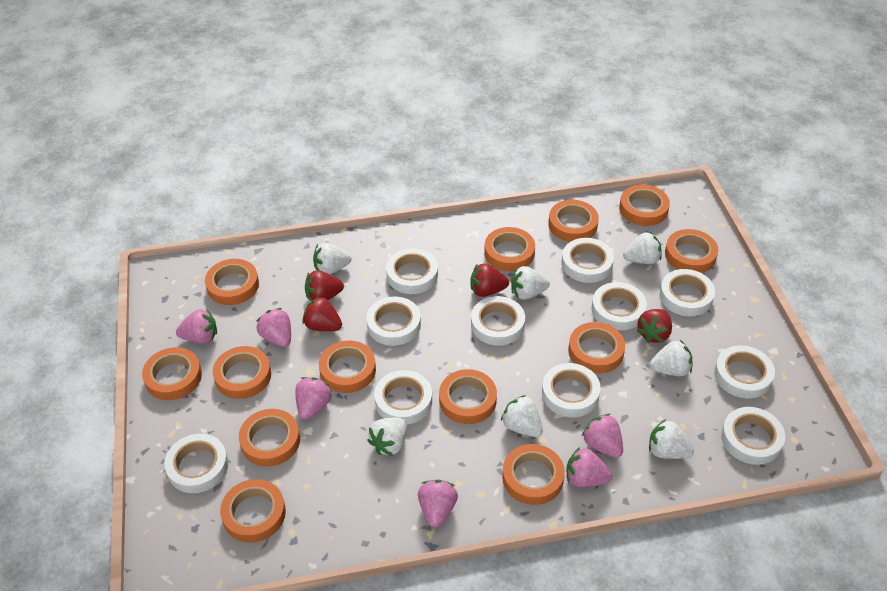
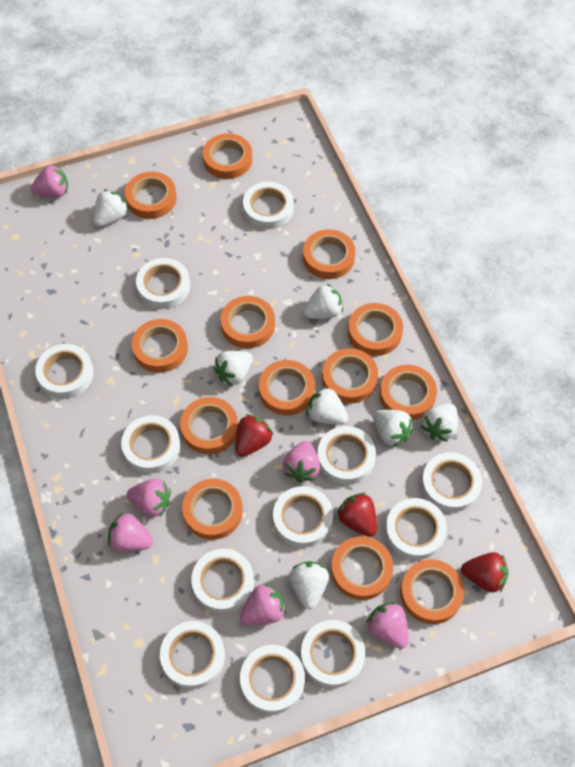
red strawberry: 4 -> 3
white tape: 11 -> 12

